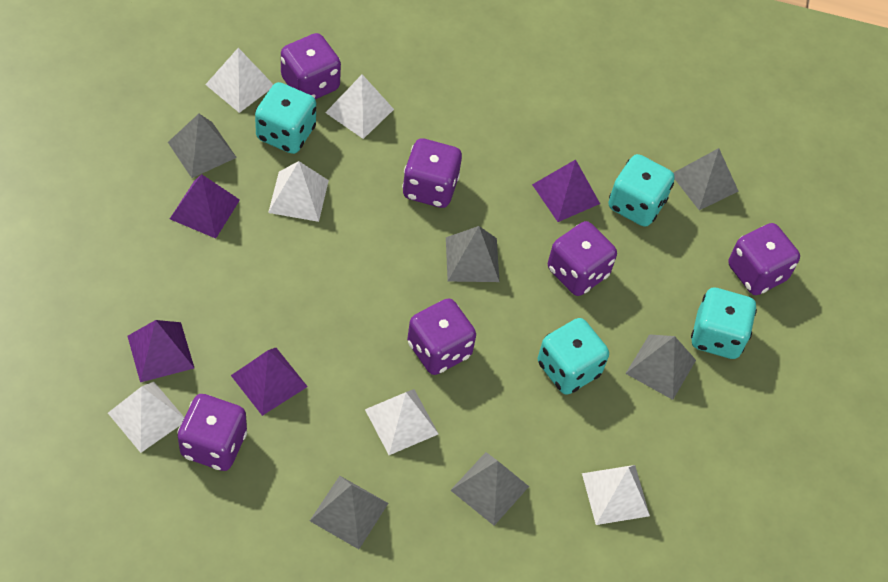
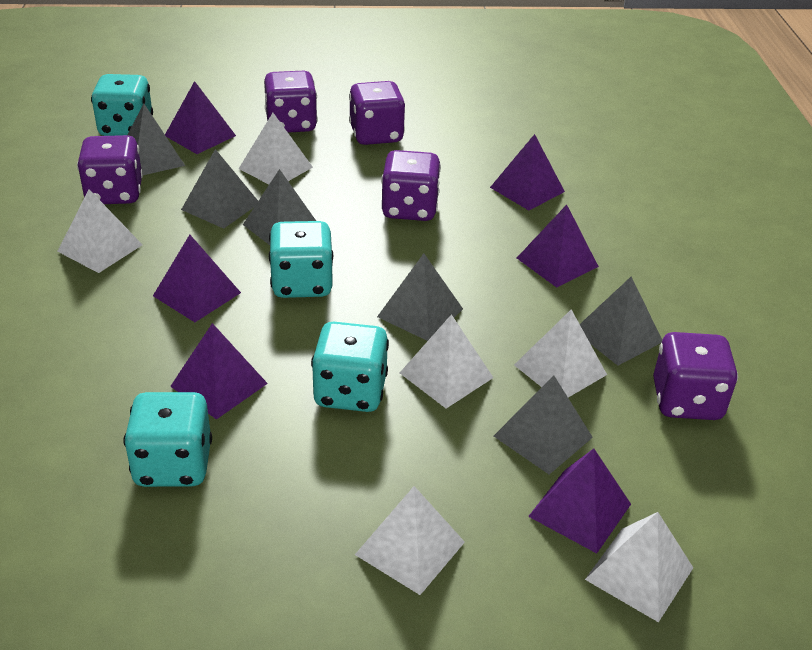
purple dice: 6 -> 5
purple pyramid: 4 -> 6

